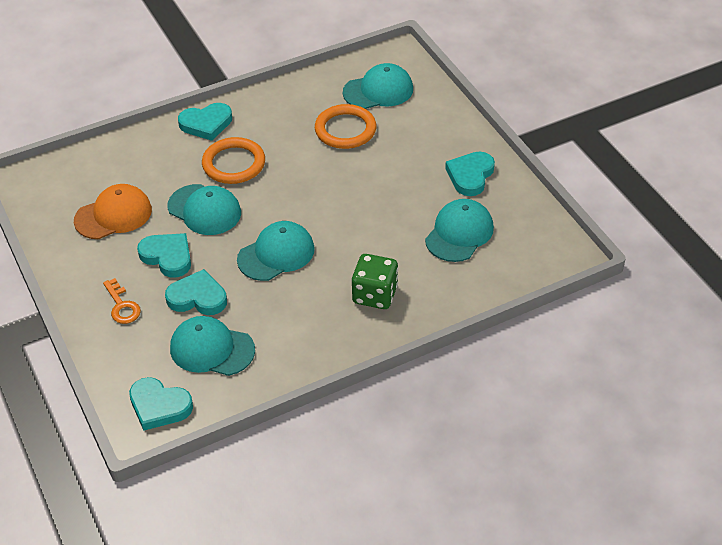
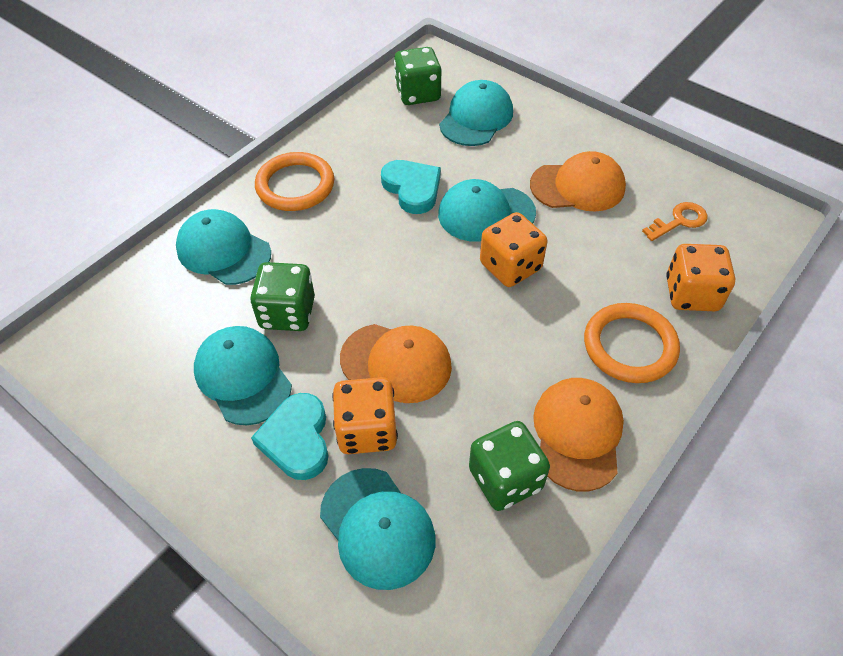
green dice: 1 -> 3
orange cap: 1 -> 3
orange dice: 0 -> 3
turquoise heart: 5 -> 2

